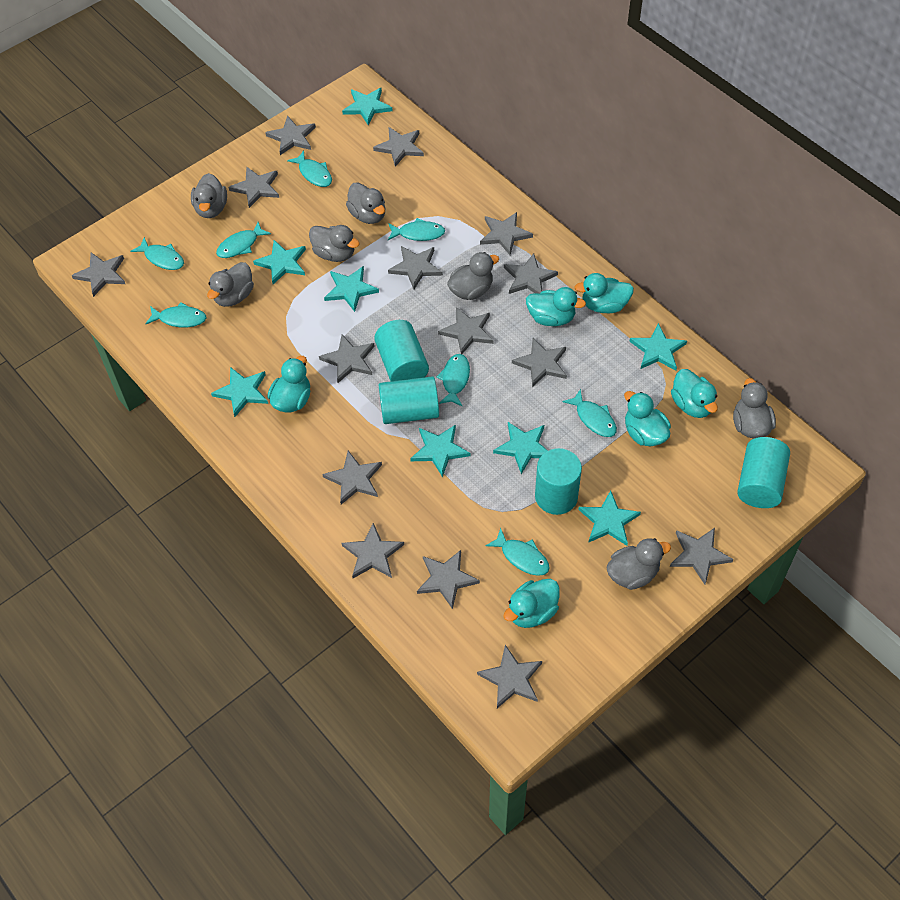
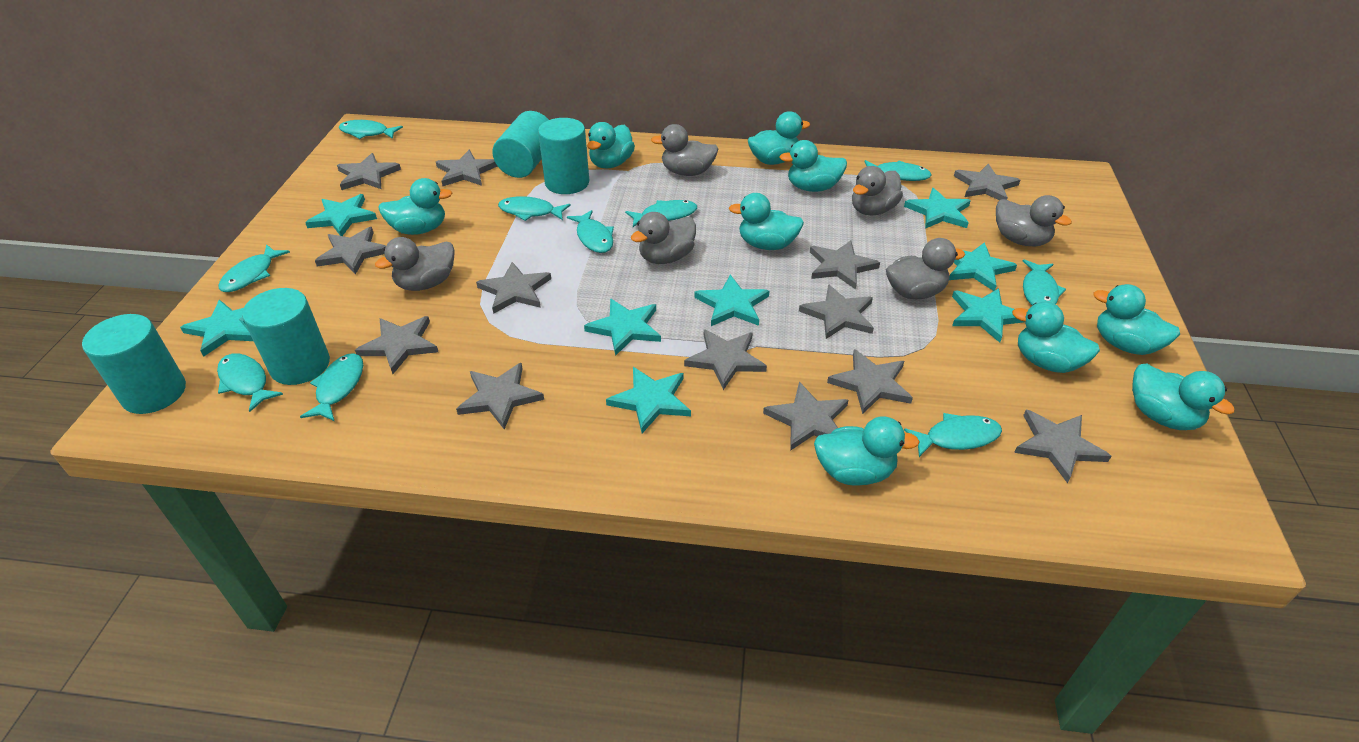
grey duck: 7 -> 6
grey star: 15 -> 13
turquoise duck: 6 -> 9
turquoise fish: 8 -> 10

